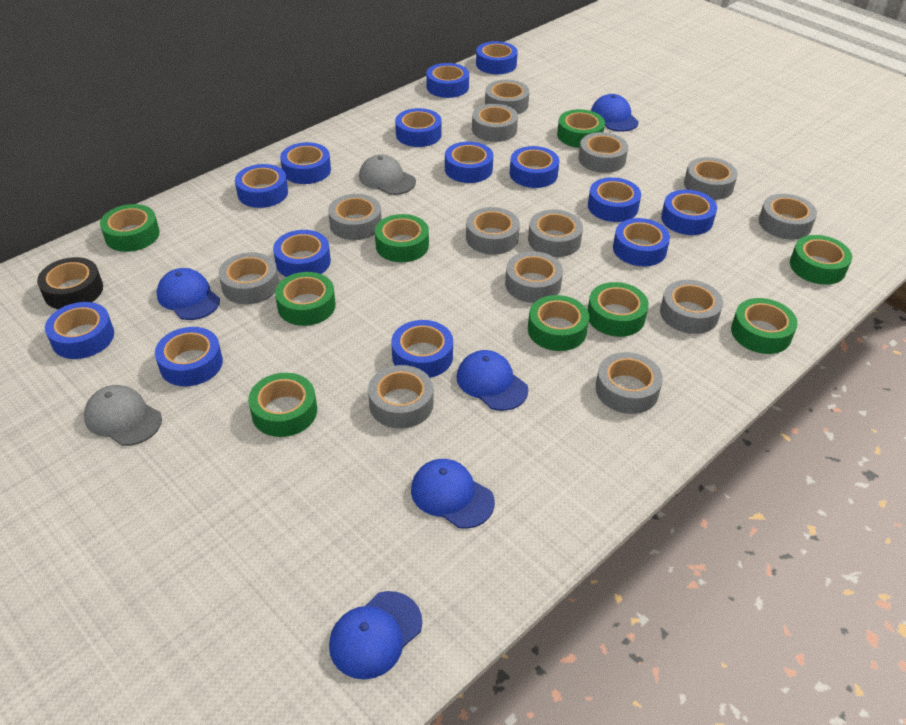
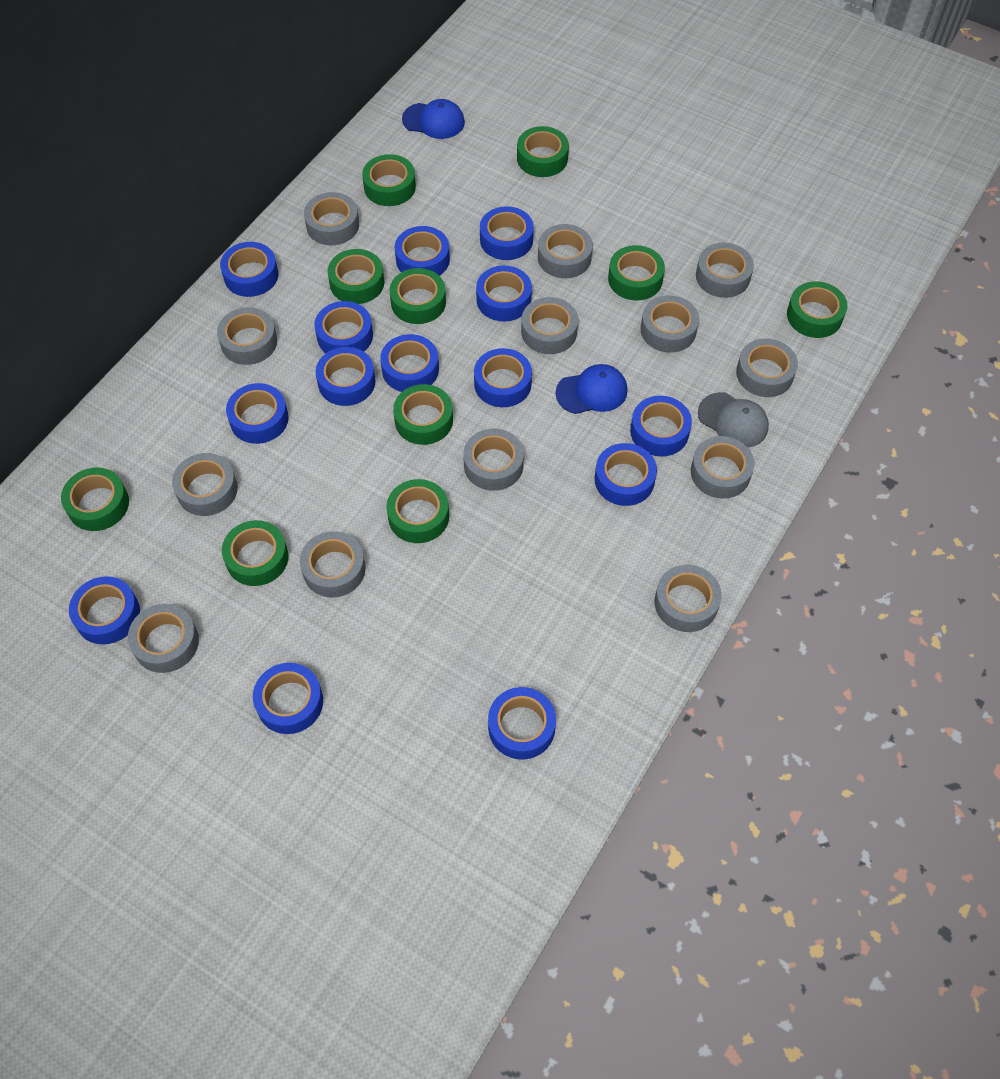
black tape: 1 -> 0
blue cap: 5 -> 2
green tape: 9 -> 10
grey cap: 2 -> 1

